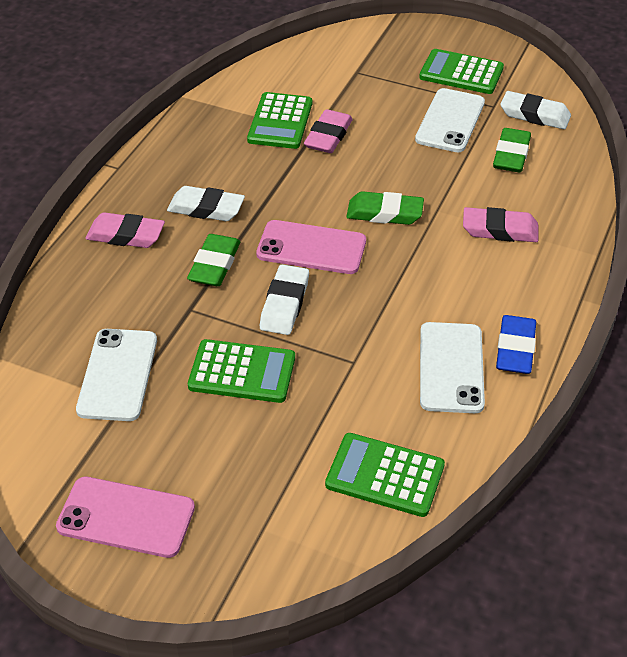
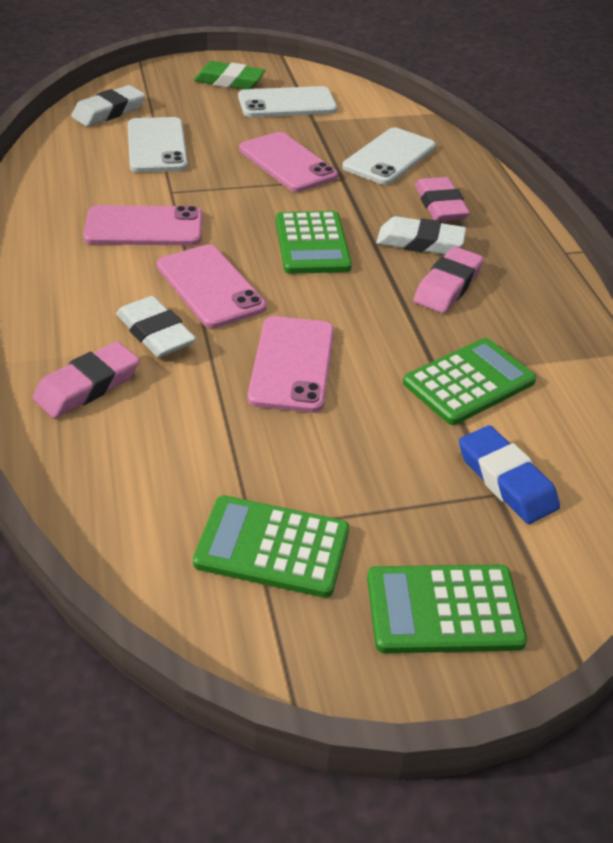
green eraser: 3 -> 1
pink phone: 2 -> 4

